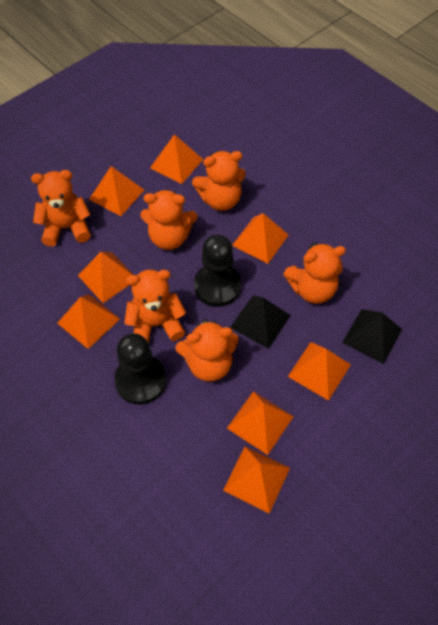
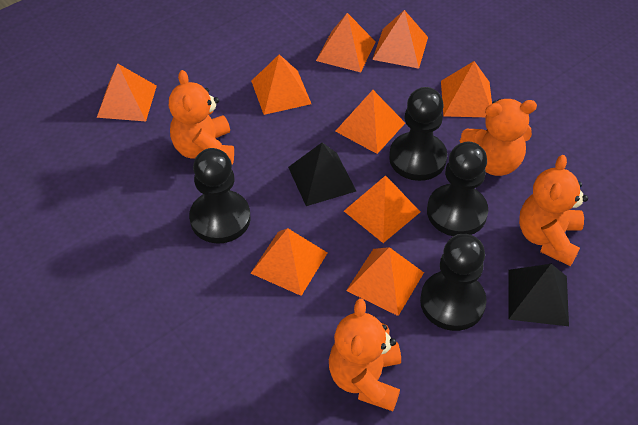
black pawn: 2 -> 4
orange pyramid: 8 -> 9
orange teddy bear: 6 -> 4

